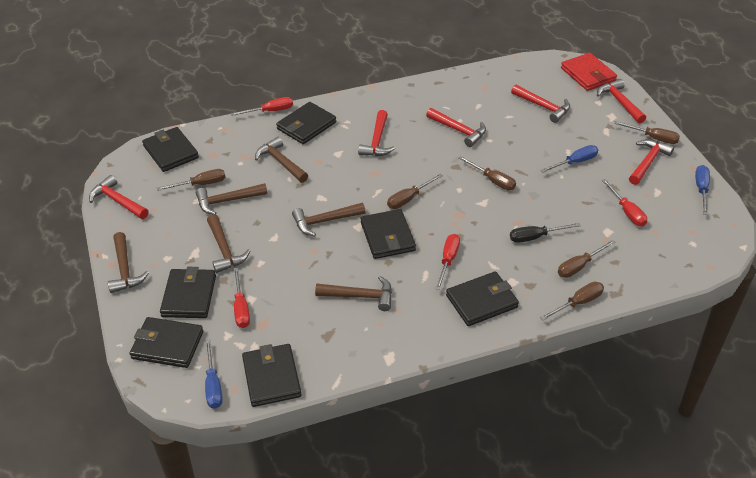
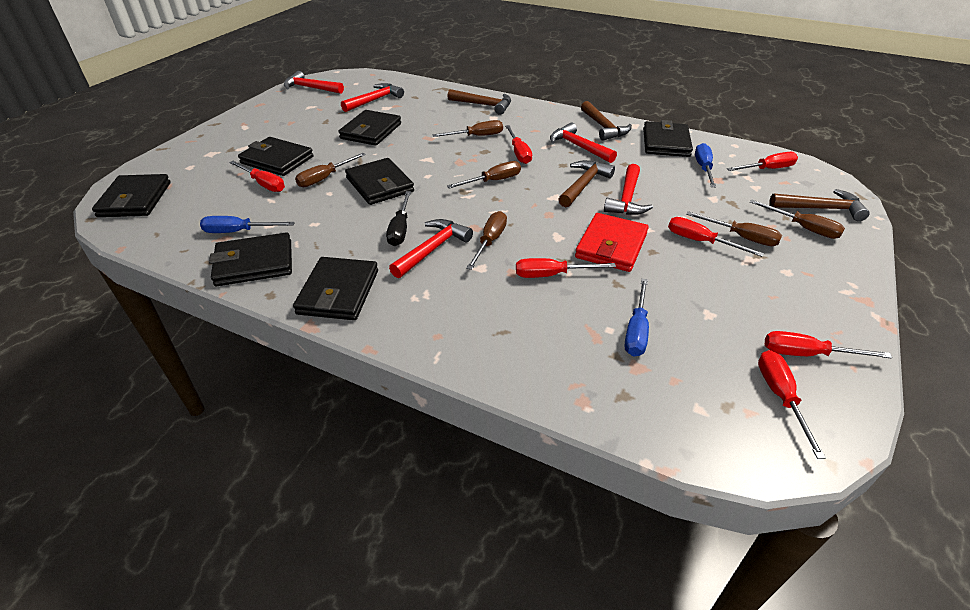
brown hammer: 6 -> 4
red hammer: 6 -> 5
red screwdriver: 4 -> 7

